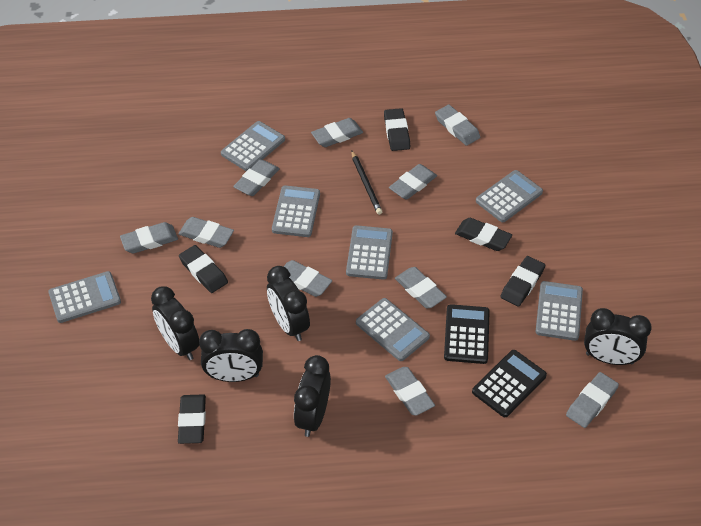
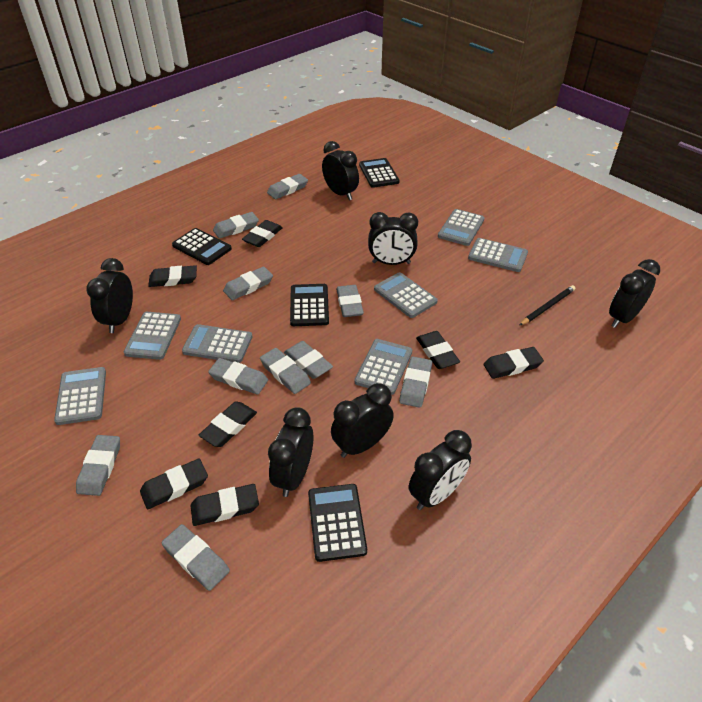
black calculator: 2 -> 4
black clock: 5 -> 7
black eraser: 5 -> 7

